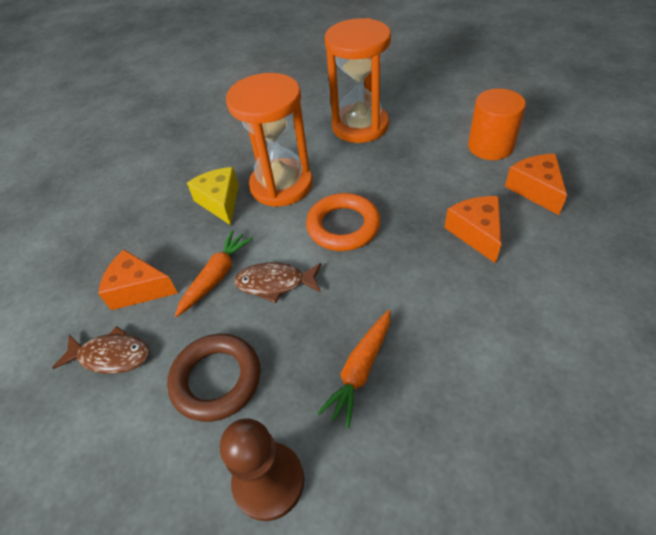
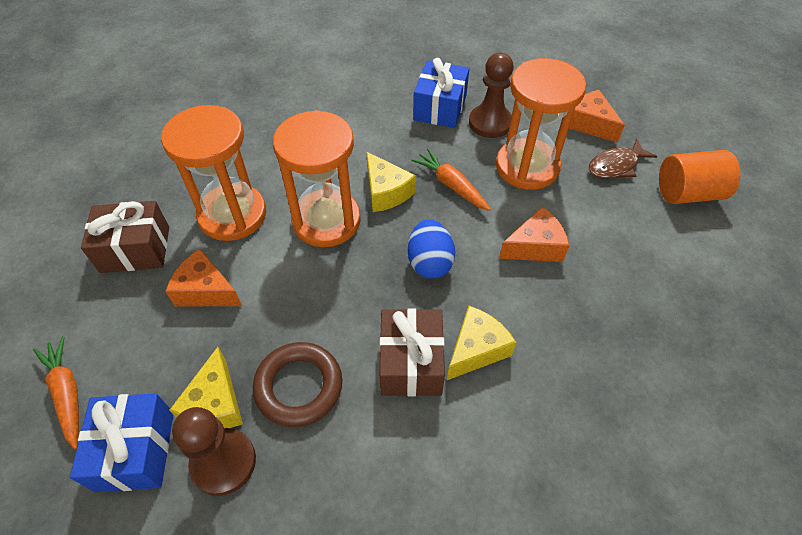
blue egg: 0 -> 1
blue gift: 0 -> 2
brown fish: 2 -> 1
brown gift: 0 -> 2
brown pawn: 1 -> 2
orange hourglass: 2 -> 3
orange ring: 1 -> 0
yellow cheese: 1 -> 3

